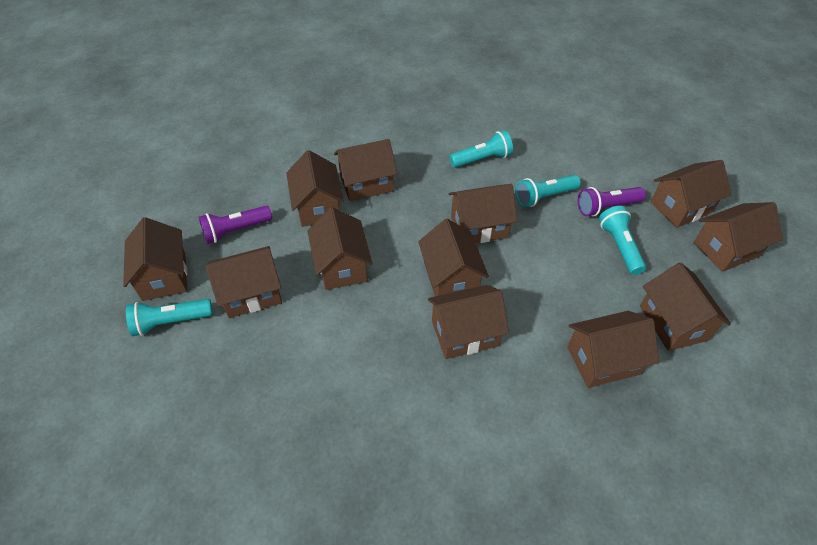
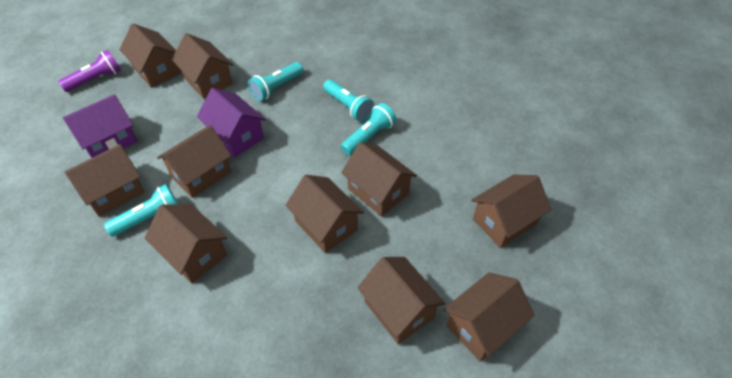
brown house: 12 -> 10
purple flashlight: 2 -> 1
purple house: 0 -> 2

